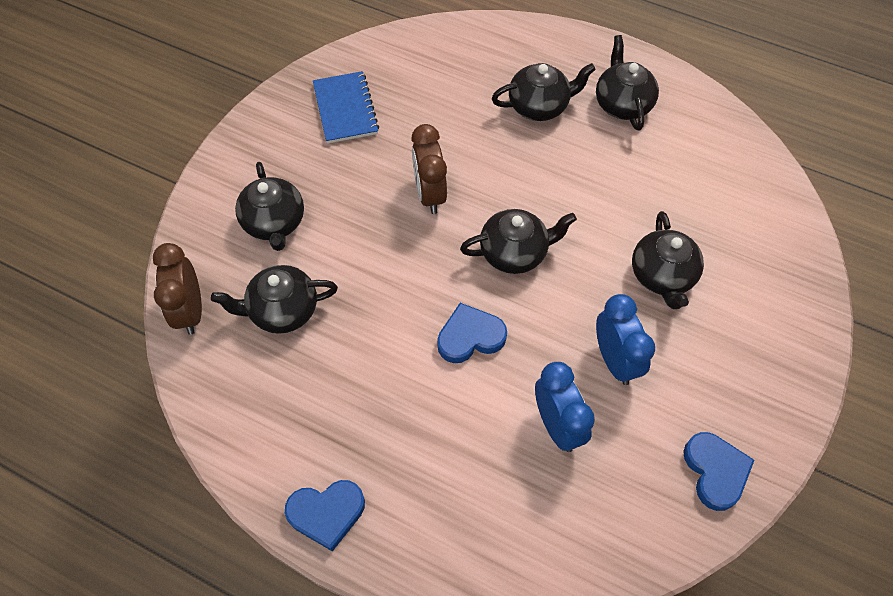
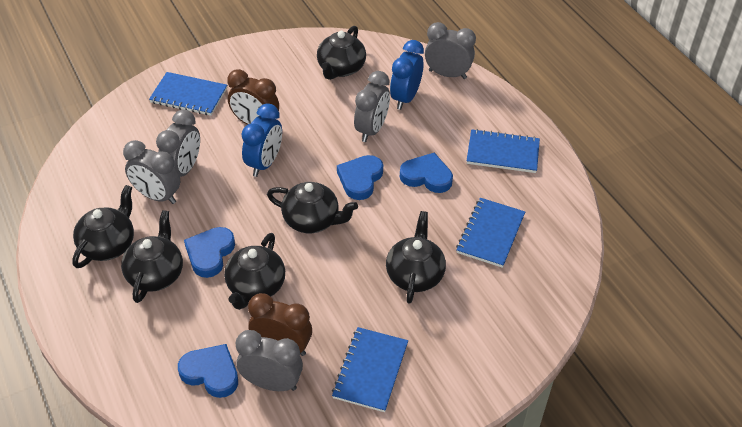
blue heart: 3 -> 4
blue notebook: 1 -> 4
grey clock: 0 -> 5

